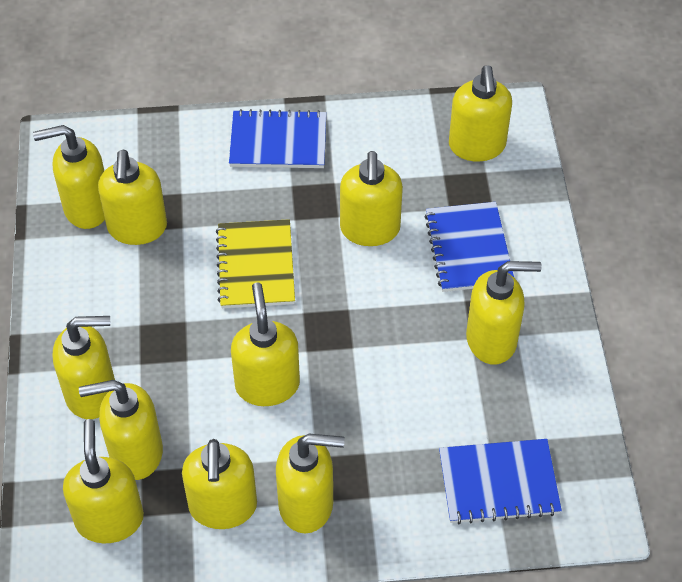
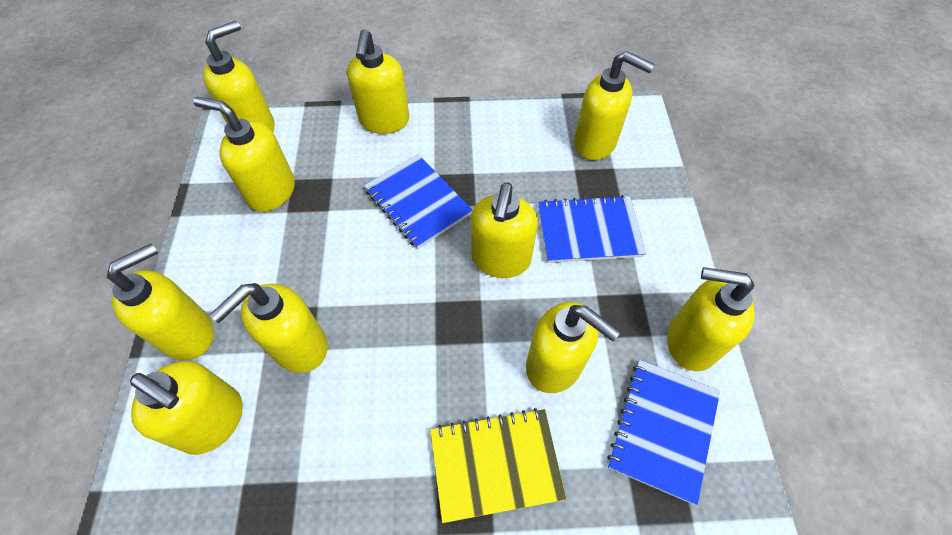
yellow soap dispenser: 11 -> 10

